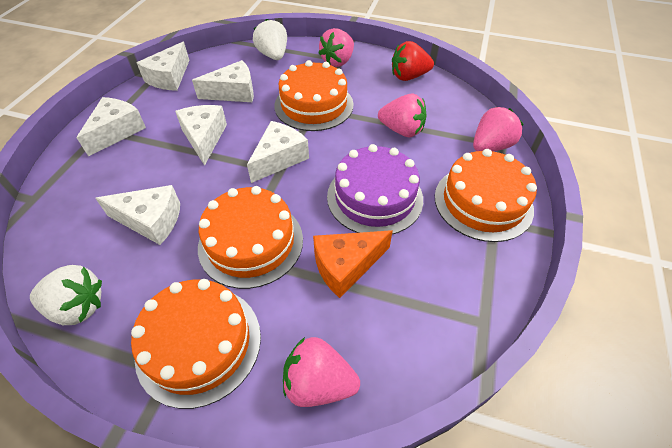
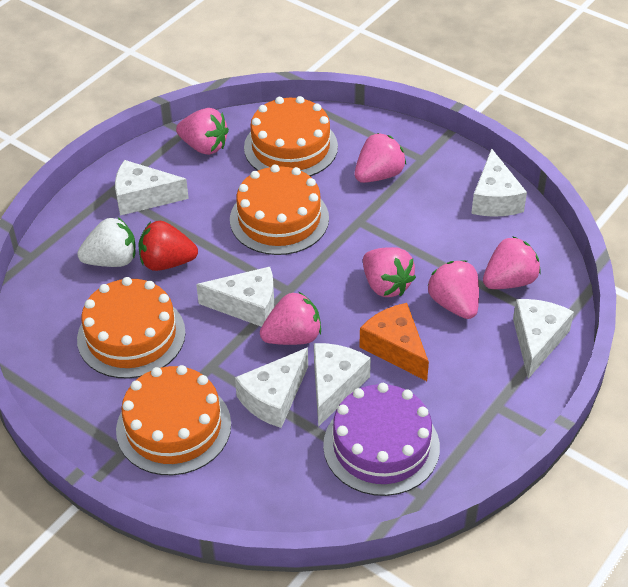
pink strawberry: 4 -> 6
white strawberry: 2 -> 1

